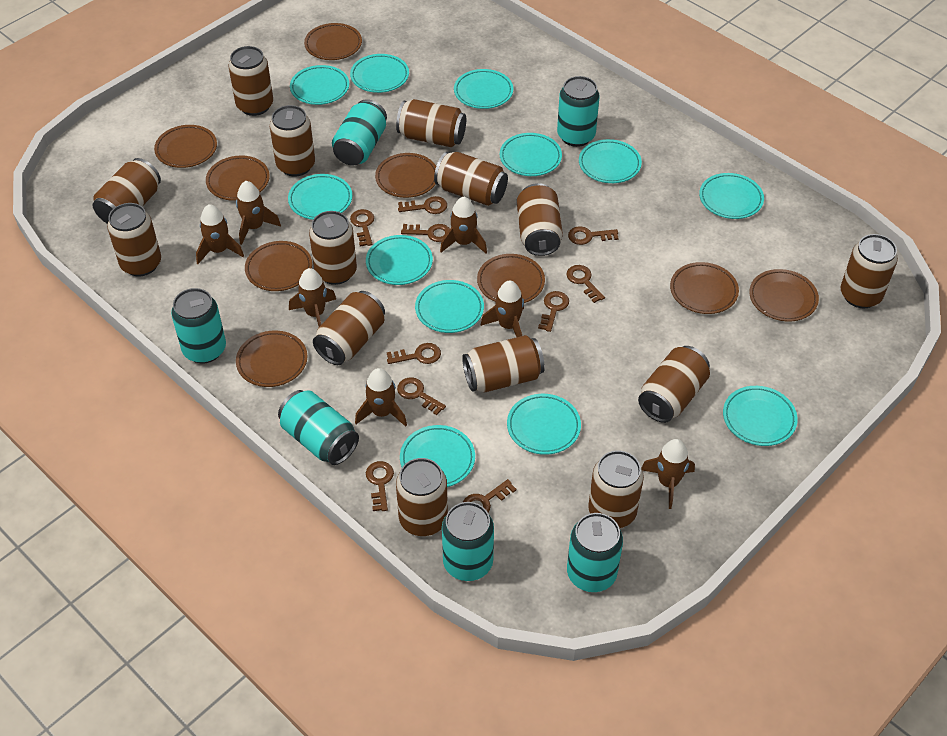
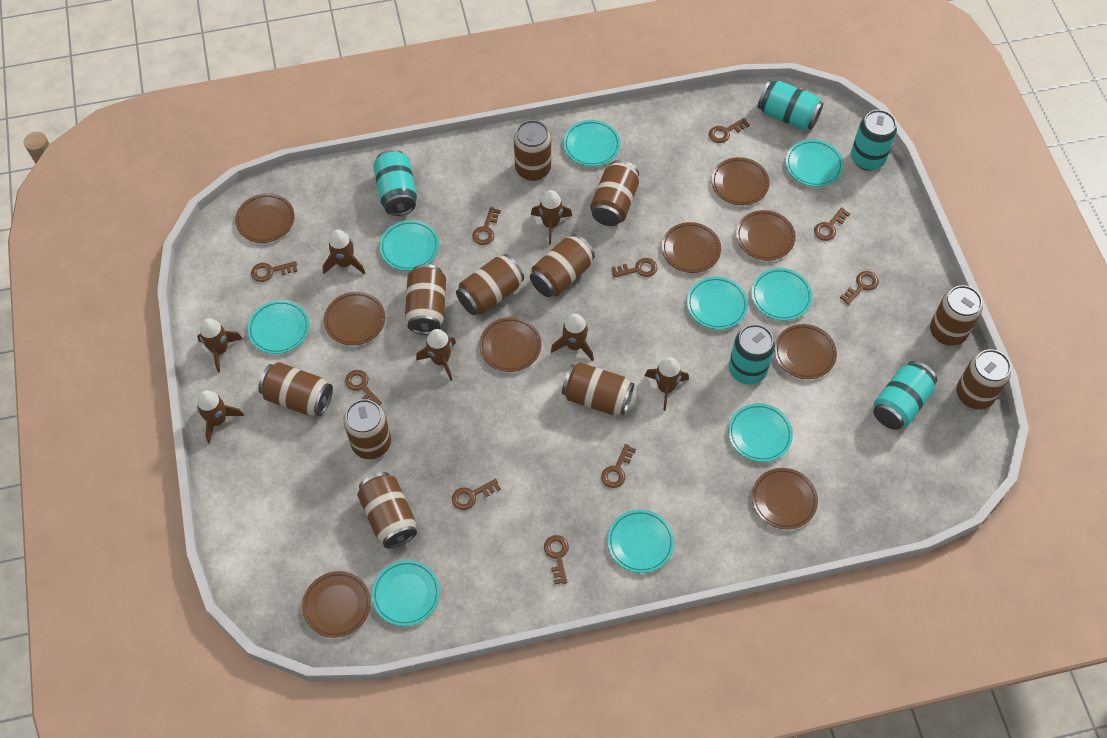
brown can: 14 -> 11
turquoise can: 6 -> 5
turquoise plate: 12 -> 9

